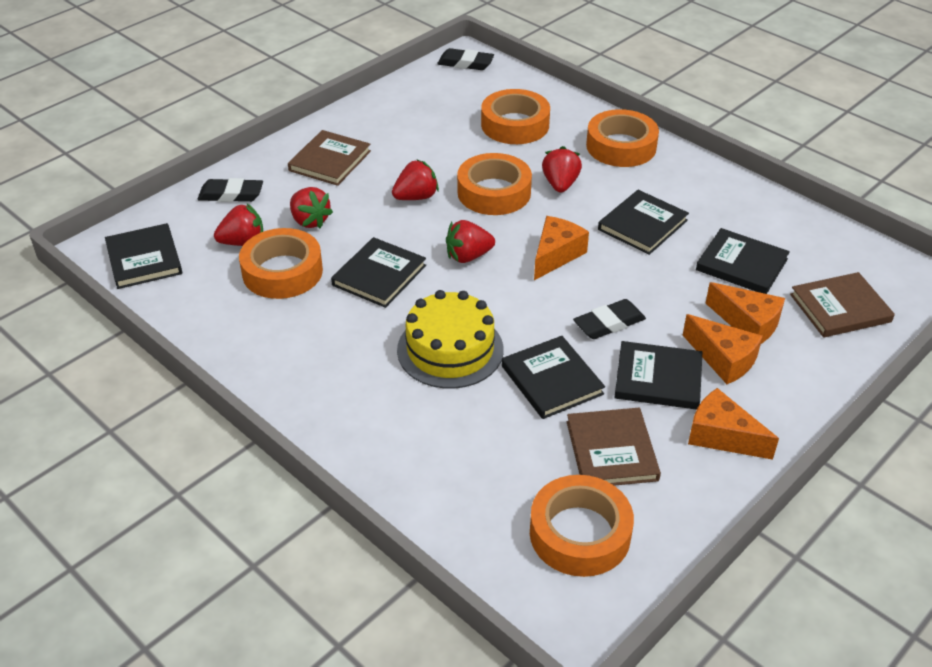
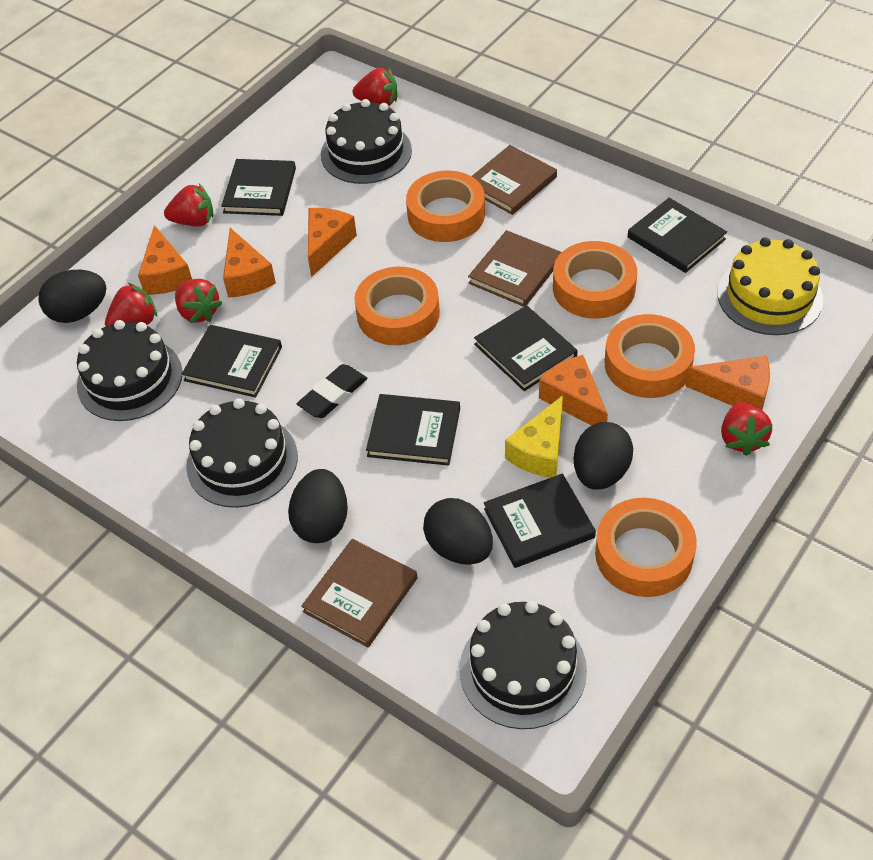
black cake: 0 -> 4
black egg: 0 -> 4
black eraser: 3 -> 1
orange cheese: 4 -> 5
yellow cheese: 0 -> 1

